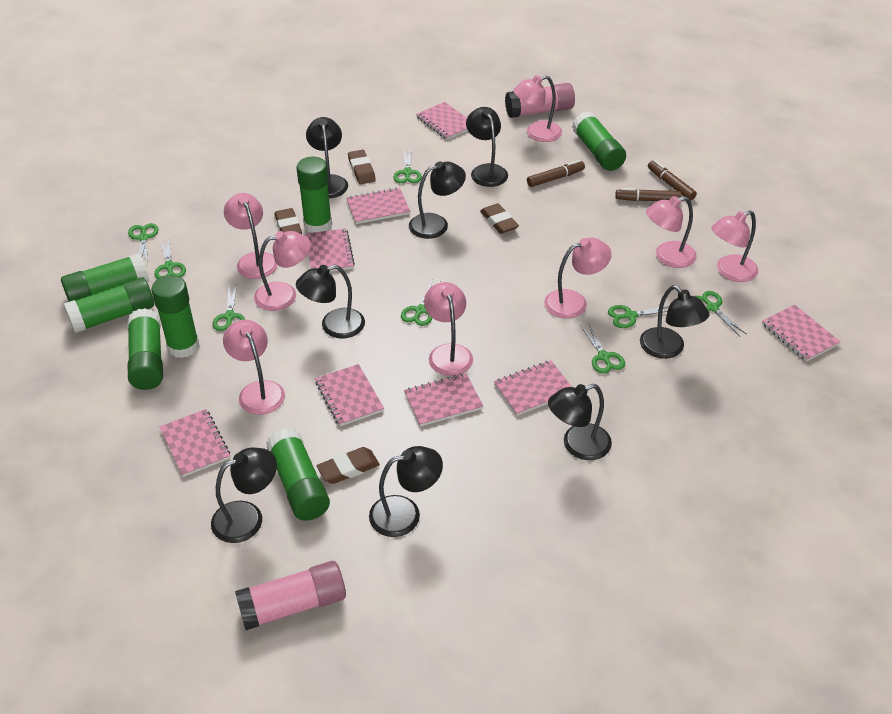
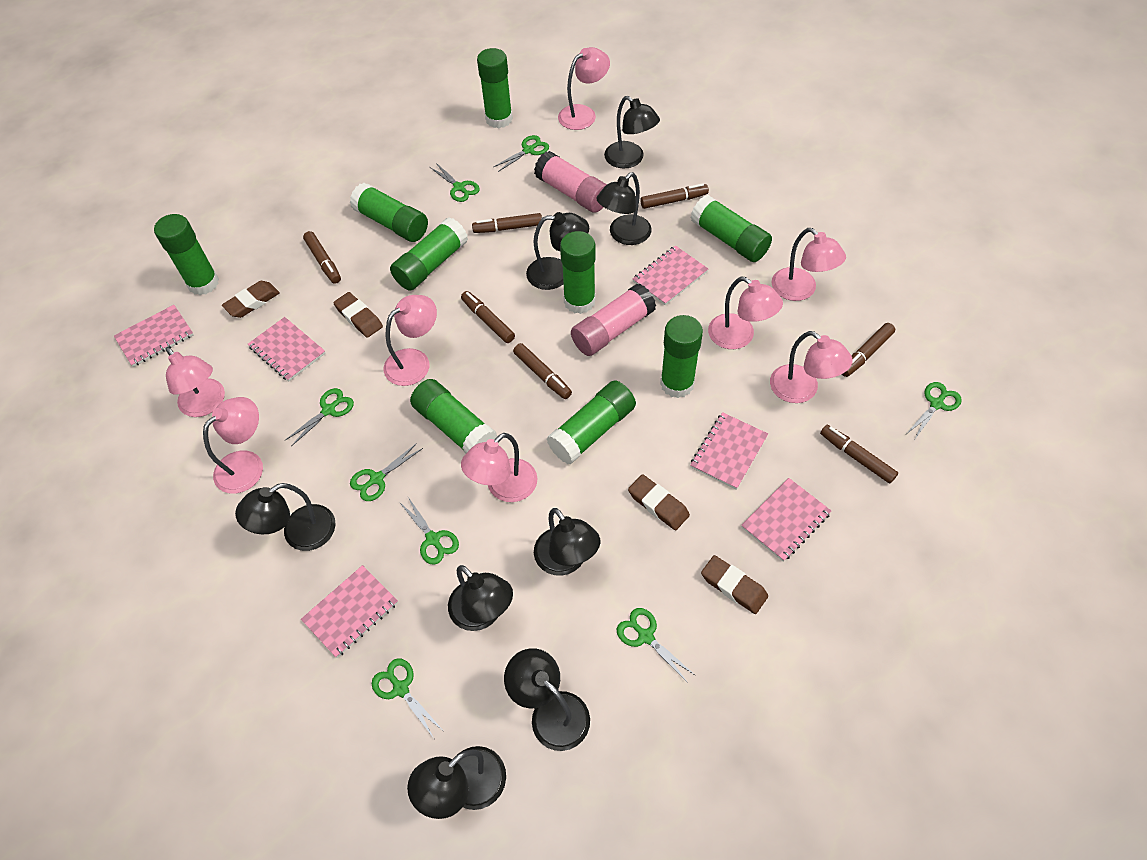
brown marker: 3 -> 7
green glue stick: 7 -> 9
pink notebook: 8 -> 6

